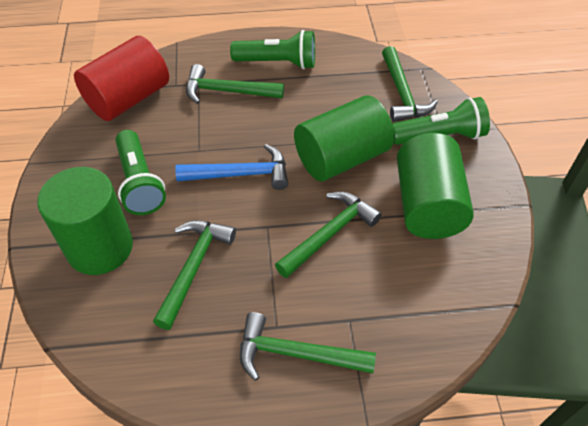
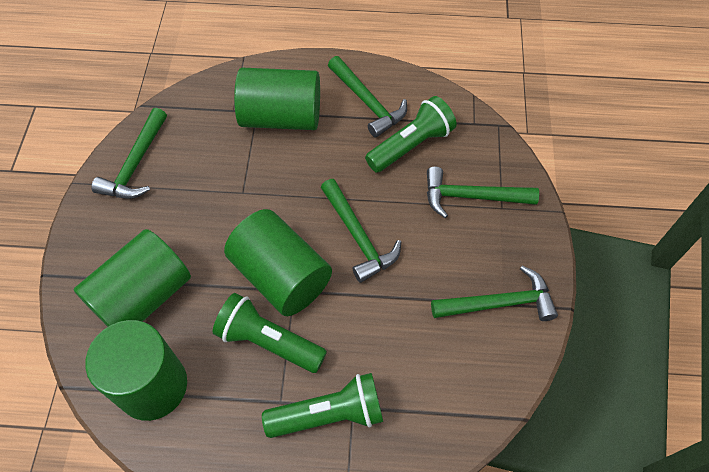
blue hammer: 1 -> 0
green cylinder: 3 -> 4
red cylinder: 1 -> 0

